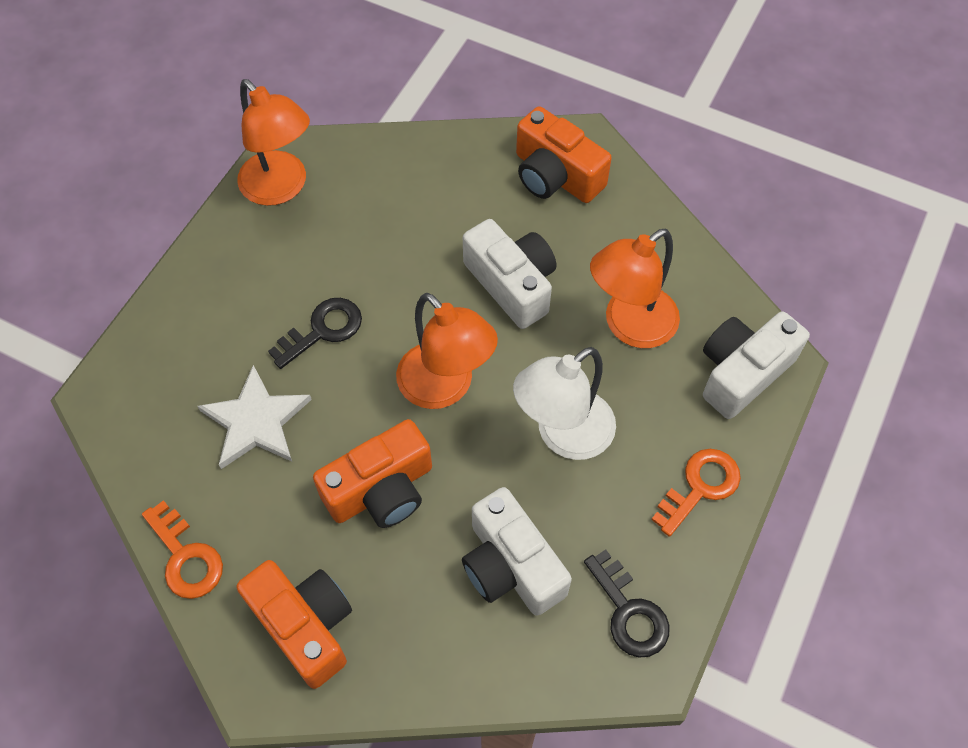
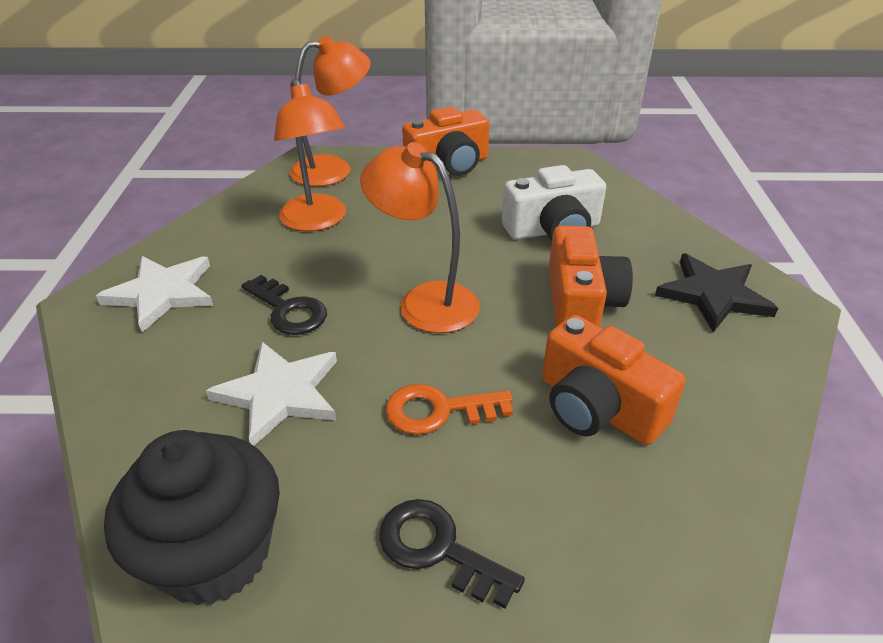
black cupcake: 0 -> 1
black star: 0 -> 1
orange key: 2 -> 1
white camera: 3 -> 1
white lamp: 1 -> 0
white star: 1 -> 2

